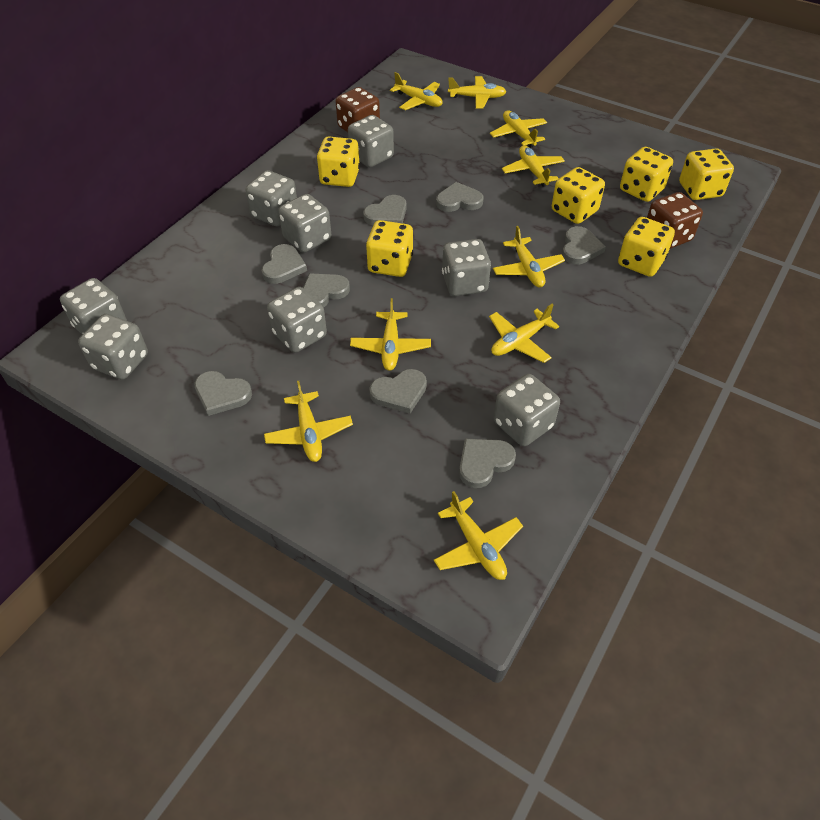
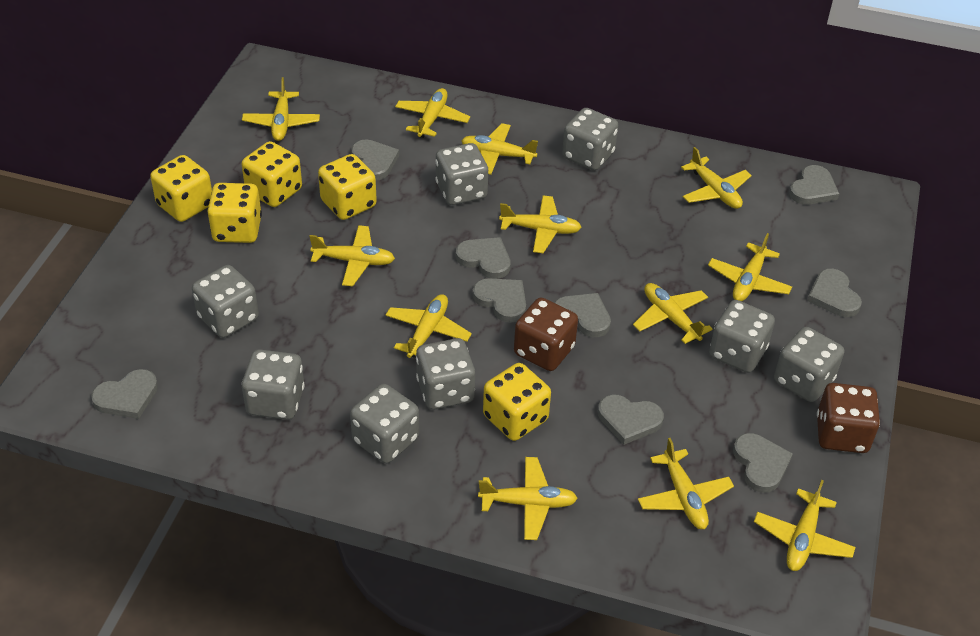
grey heart: 8 -> 9
yellow dice: 6 -> 5
yellow plane: 9 -> 12

